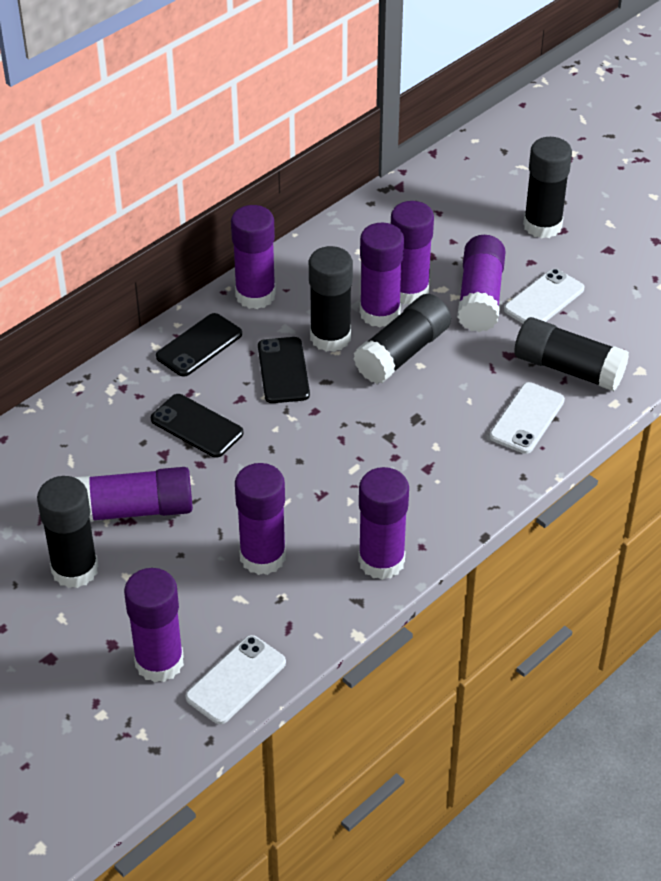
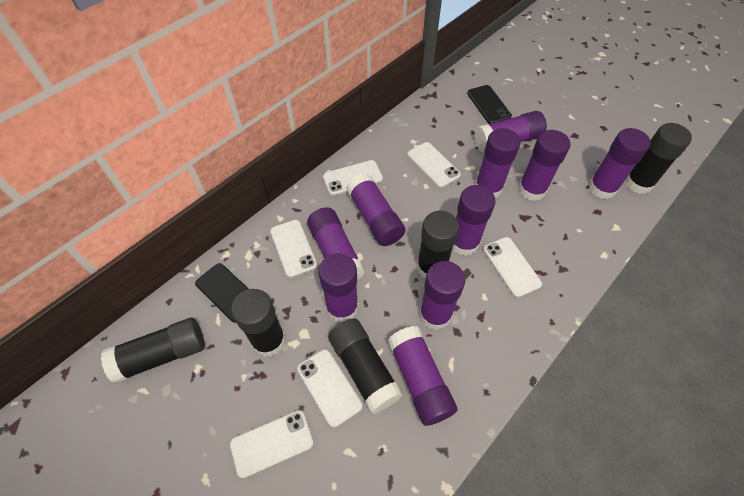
black phone: 3 -> 2
purple glue stick: 8 -> 10
white phone: 3 -> 6

